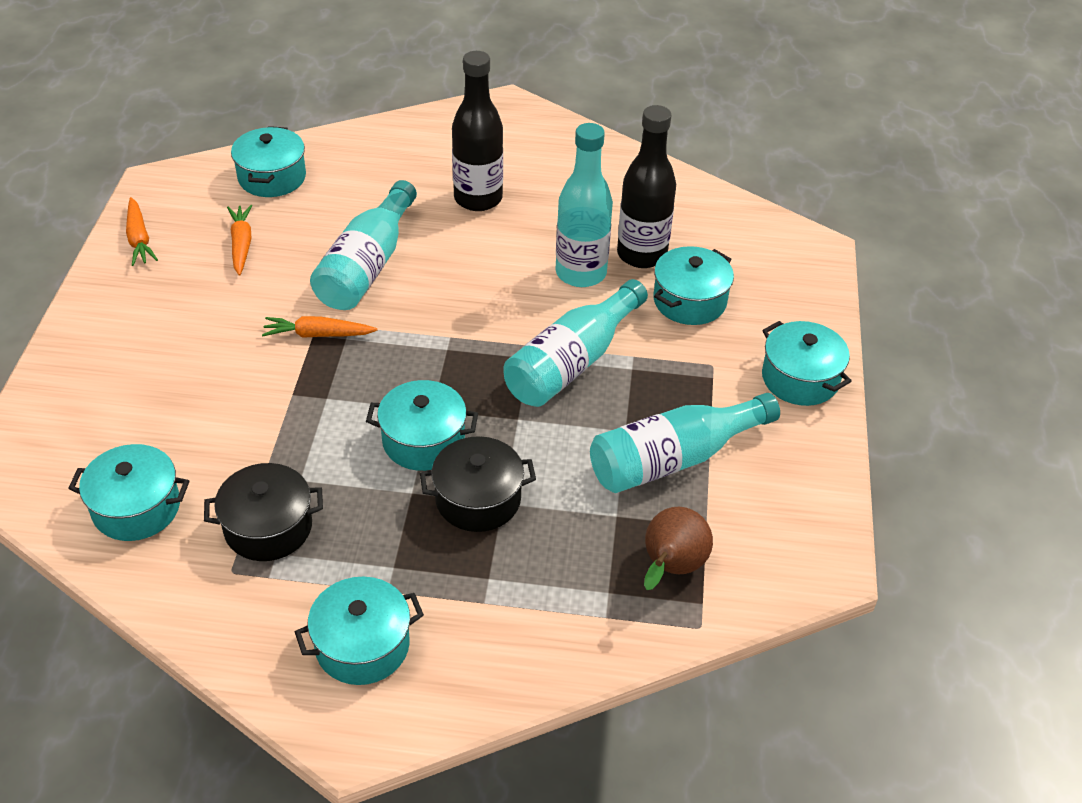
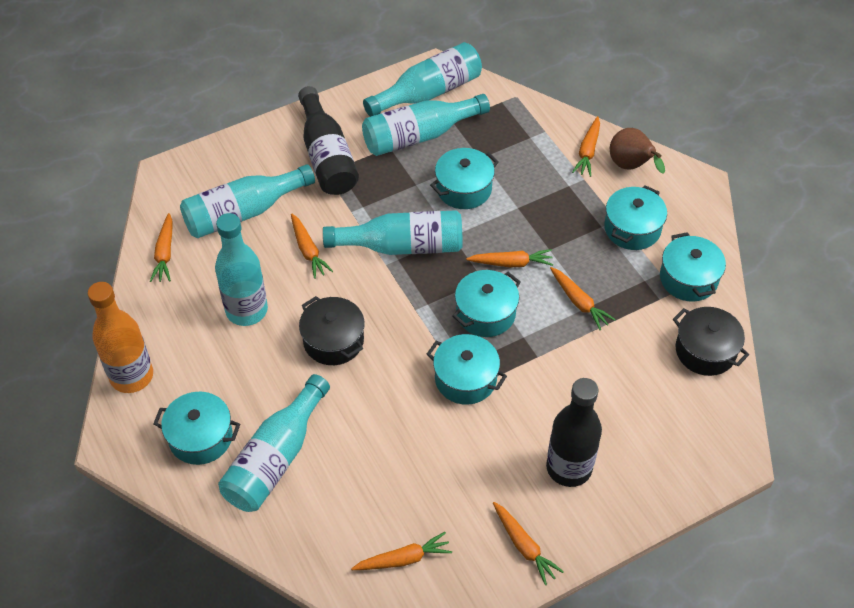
orange bottle: 0 -> 1
orange carrot: 3 -> 7
turquoise bottle: 4 -> 6

